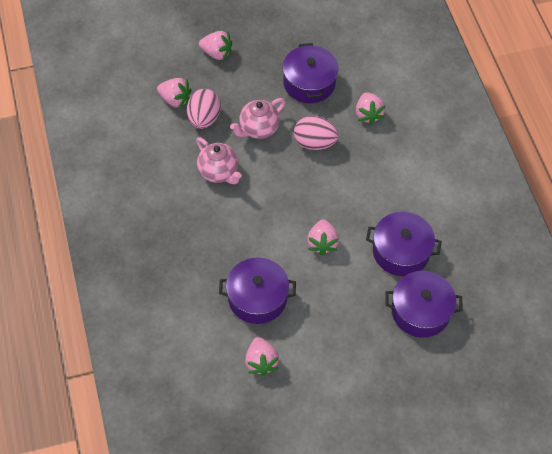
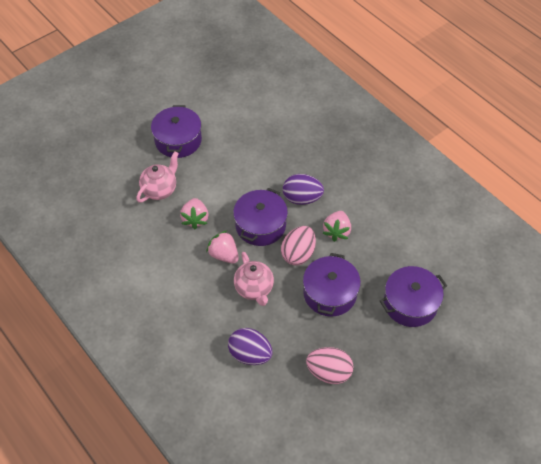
pink strawberry: 5 -> 3
purple egg: 0 -> 2

